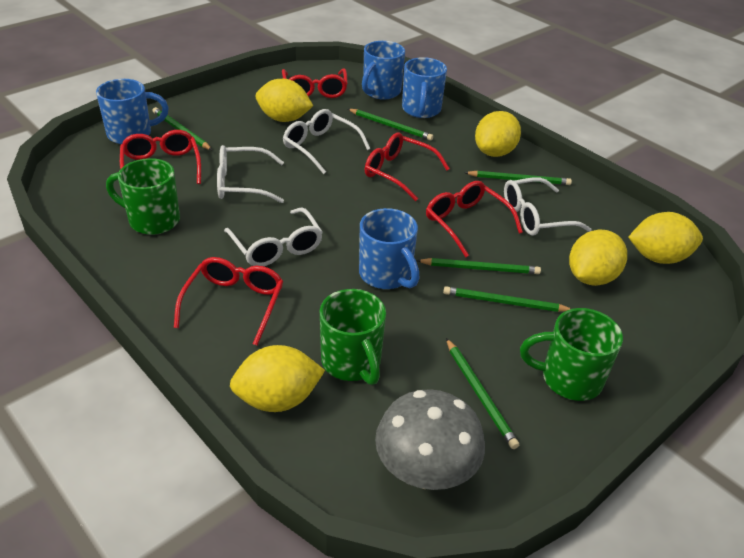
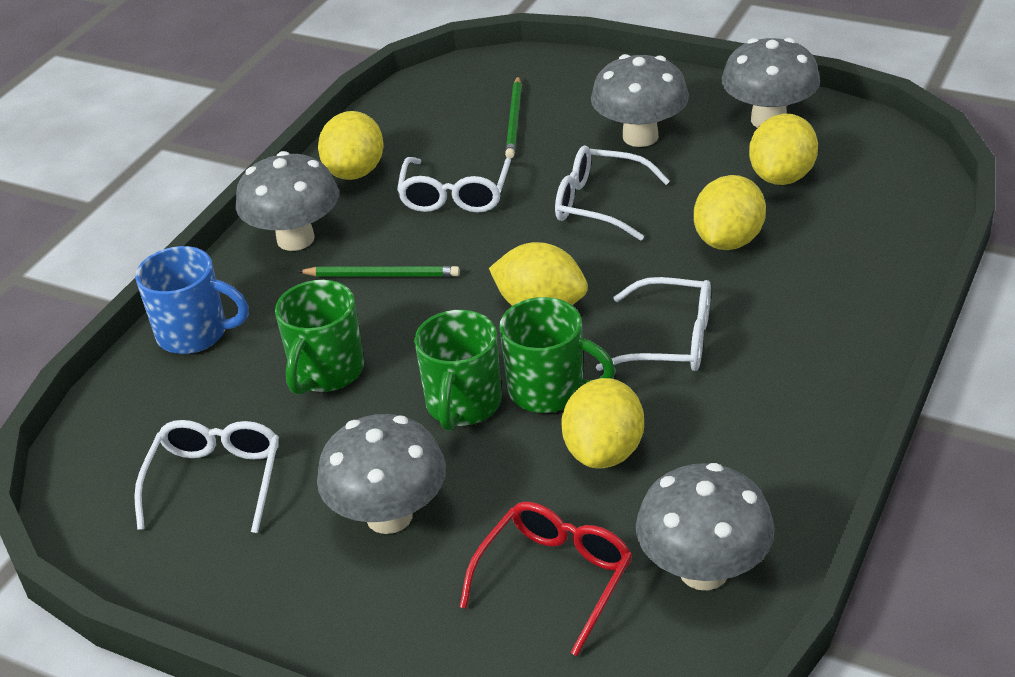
blue mug: 4 -> 1
green pencil: 6 -> 2
grey mushroom: 1 -> 5
red glasses: 5 -> 1

